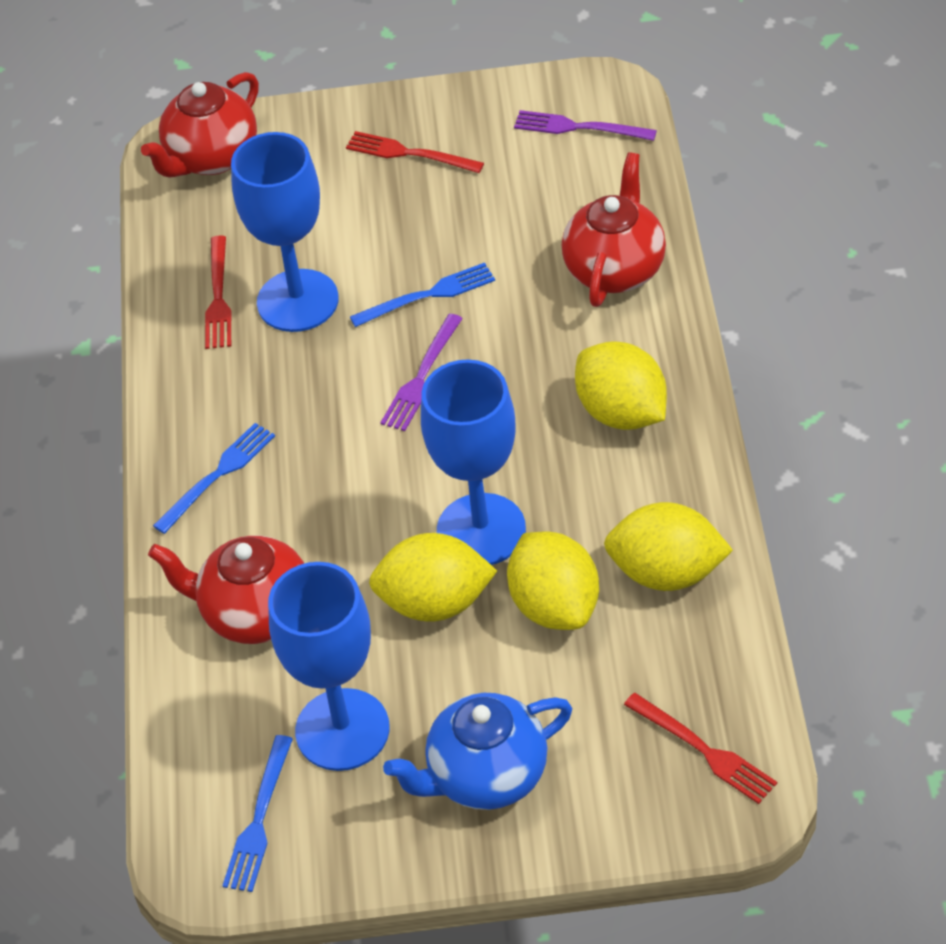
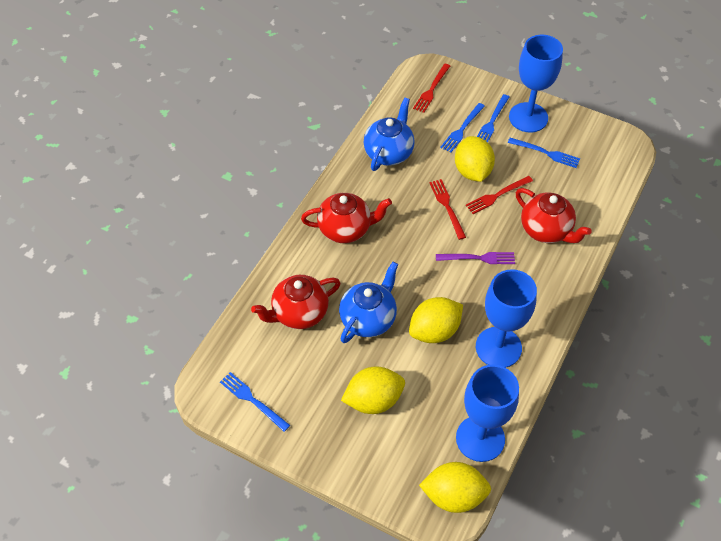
blue fork: 3 -> 4
blue teapot: 1 -> 2
purple fork: 2 -> 1

